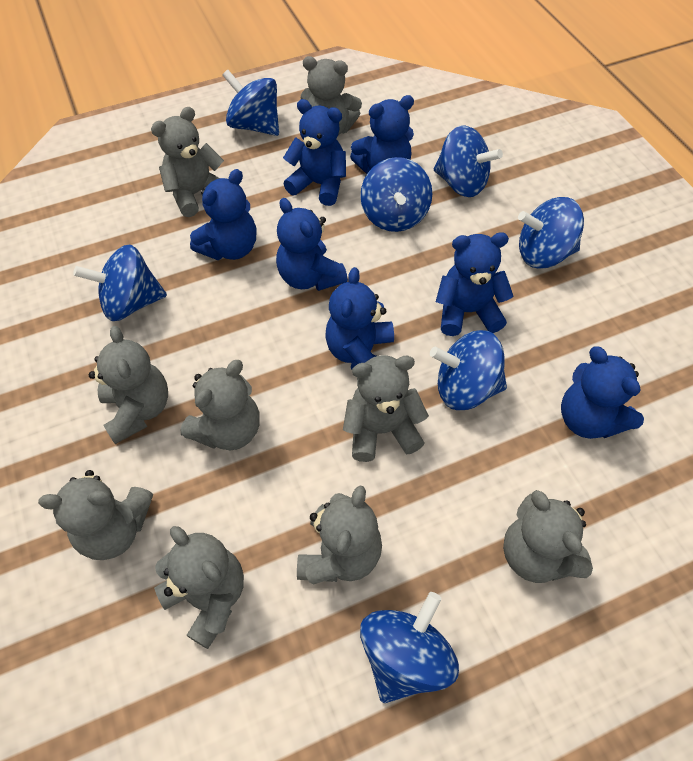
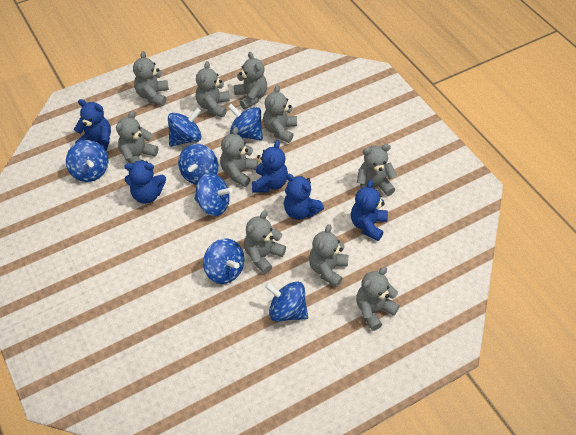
blue teddy bear: 7 -> 5
grey teddy bear: 9 -> 10

